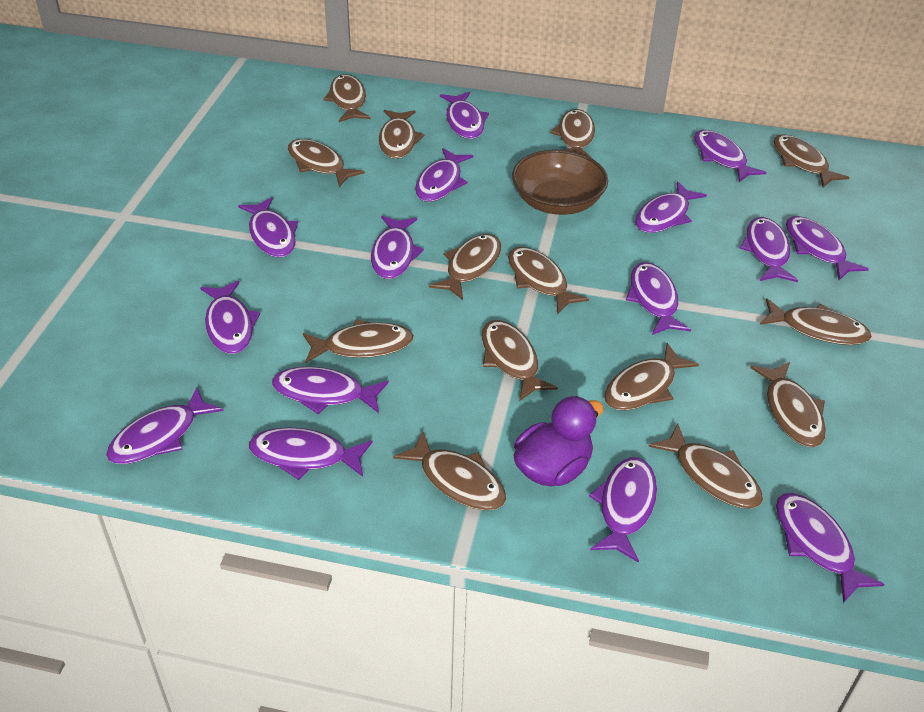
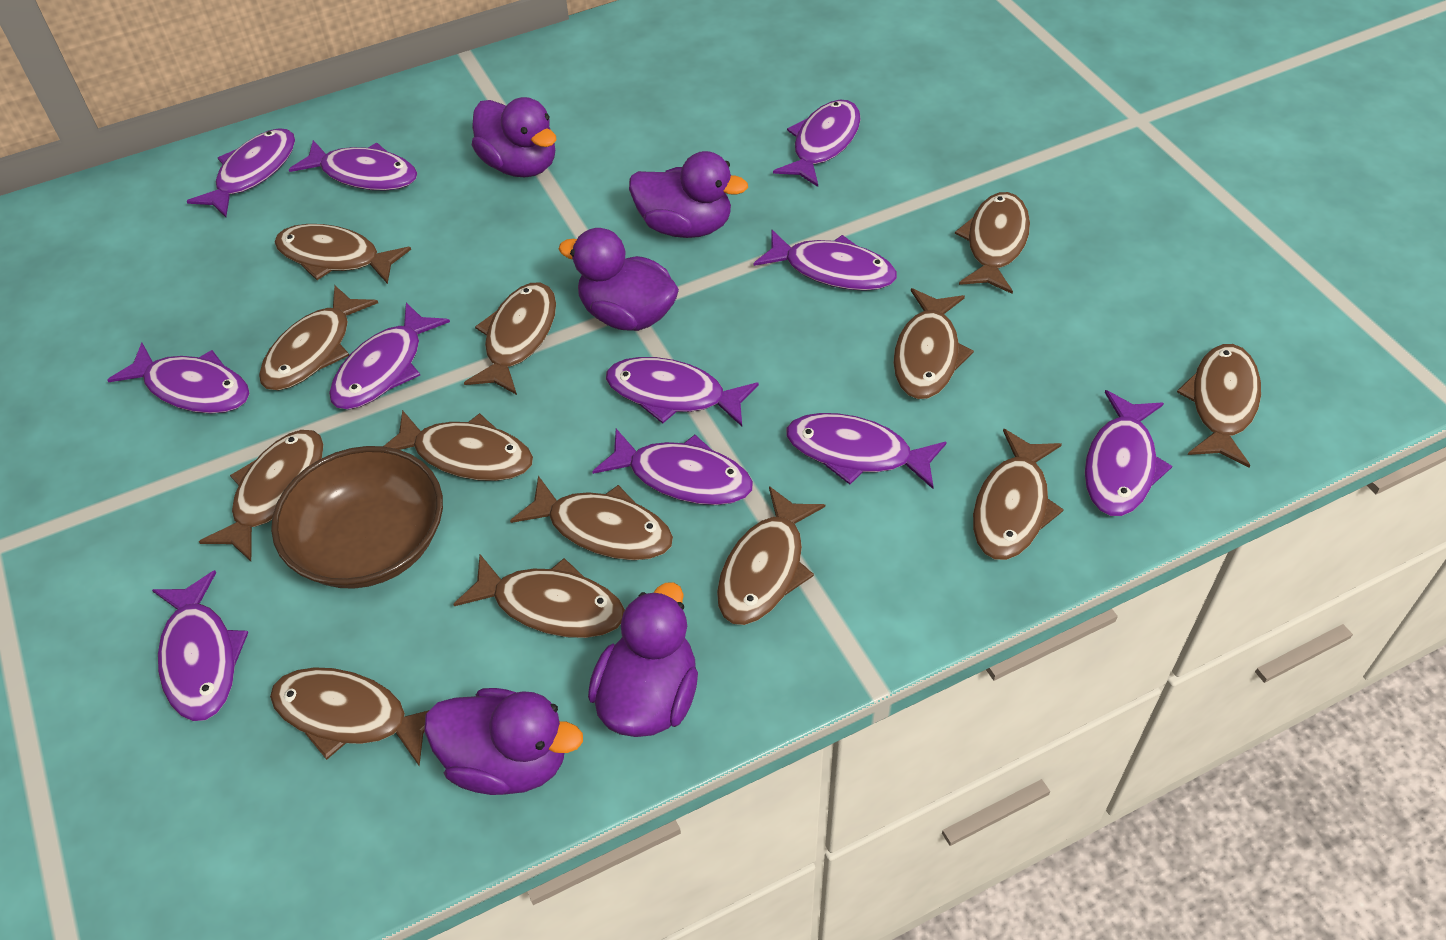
brown fish: 14 -> 13
purple duck: 1 -> 5
purple fish: 15 -> 11

